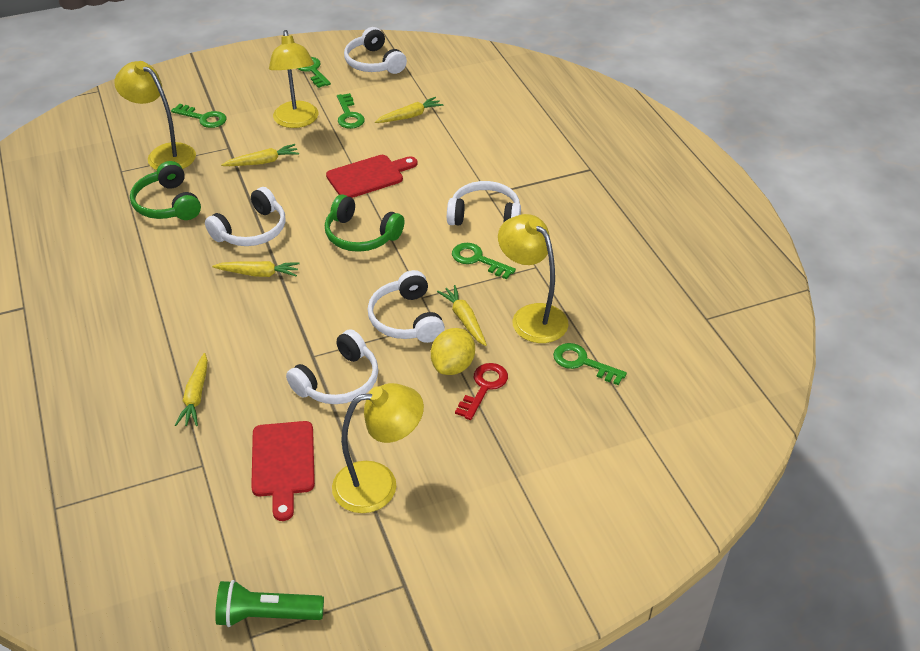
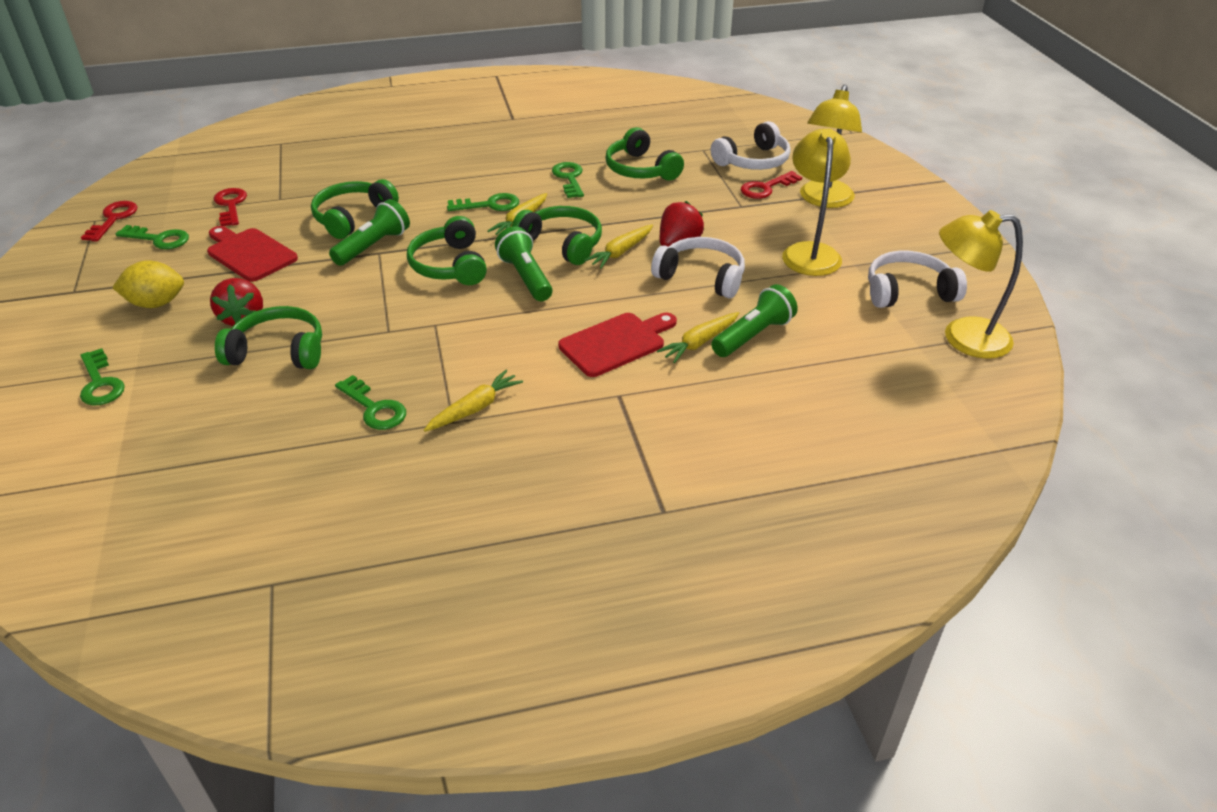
green flashlight: 1 -> 3
green headphones: 2 -> 5
red key: 1 -> 3
red strawberry: 0 -> 2
white headphones: 5 -> 3
yellow carrot: 5 -> 4
yellow lamp: 4 -> 3

